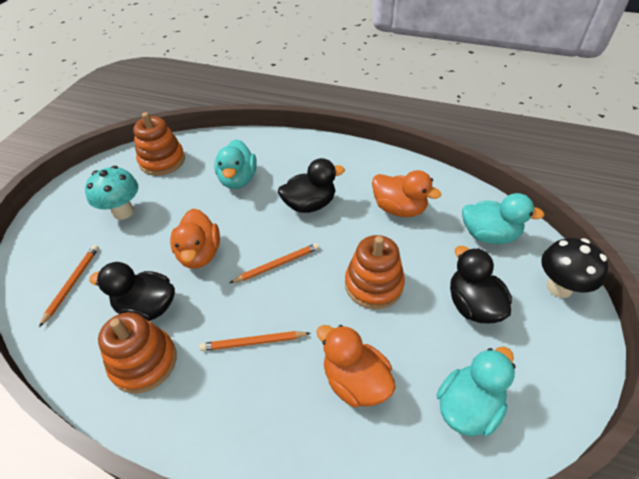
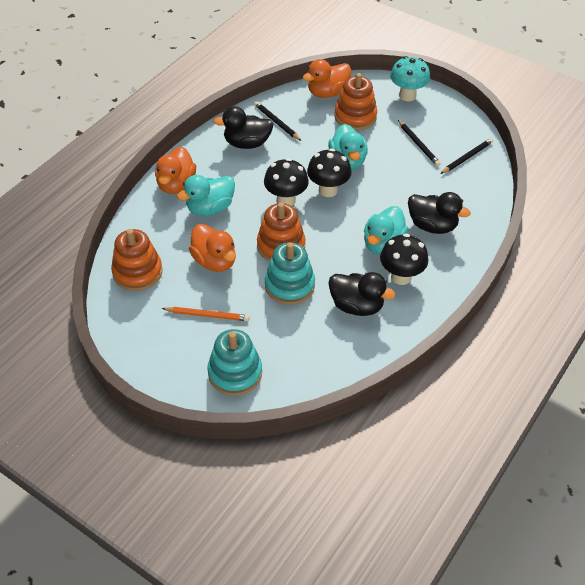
black mushroom: 1 -> 3
black pencil: 0 -> 3
orange pencil: 3 -> 1
turquoise stacking toy: 0 -> 2

